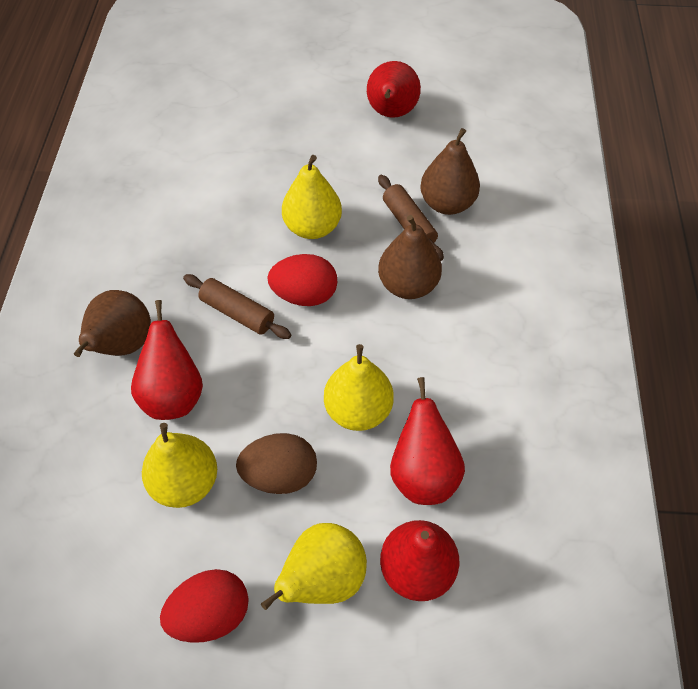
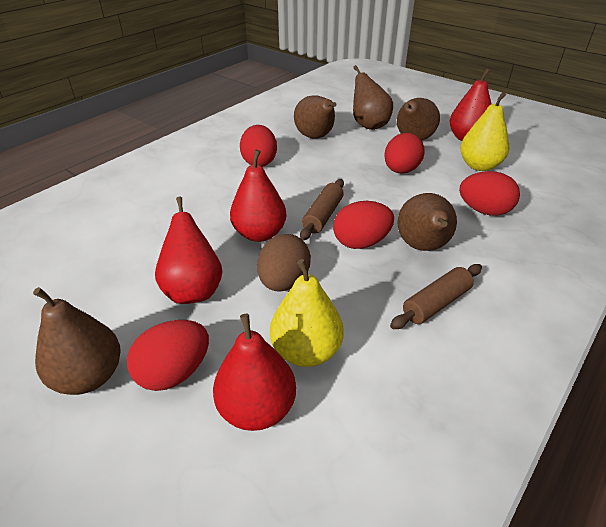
brown pear: 3 -> 5
red egg: 2 -> 5
yellow pear: 4 -> 2

